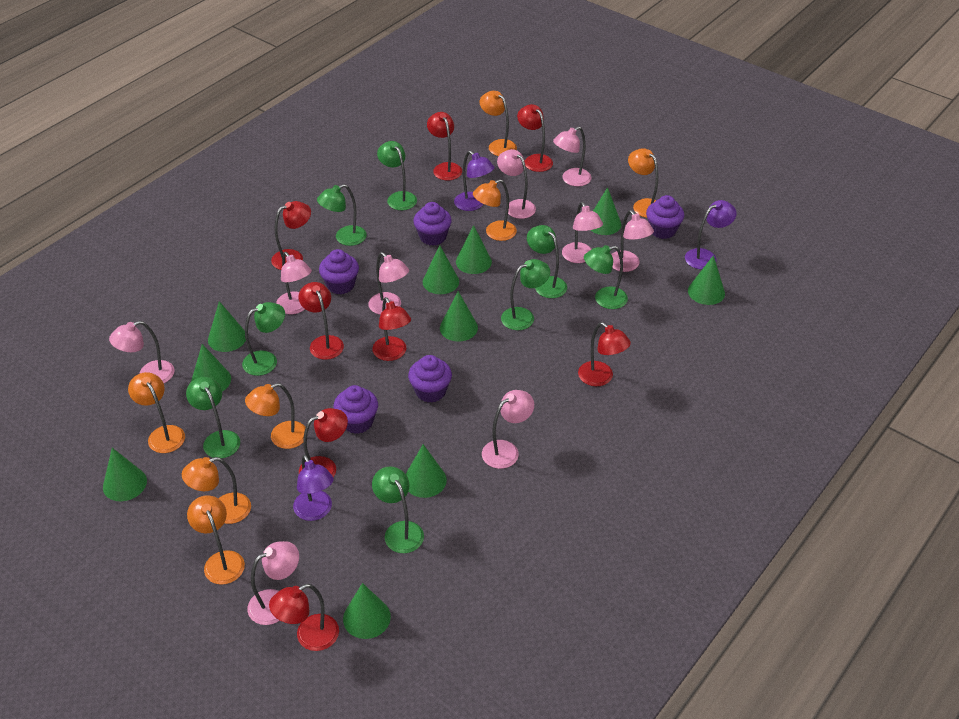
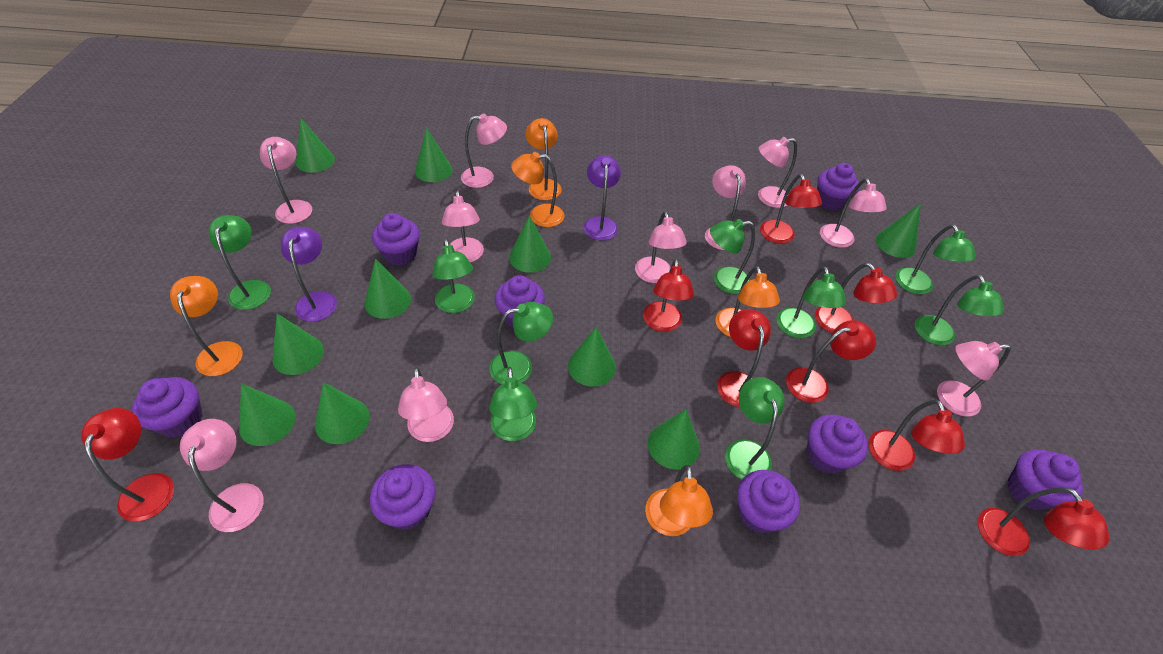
green lamp: 8 -> 9
orange lamp: 7 -> 5
pink lamp: 9 -> 10
purple cupcake: 5 -> 8
purple lamp: 3 -> 2

